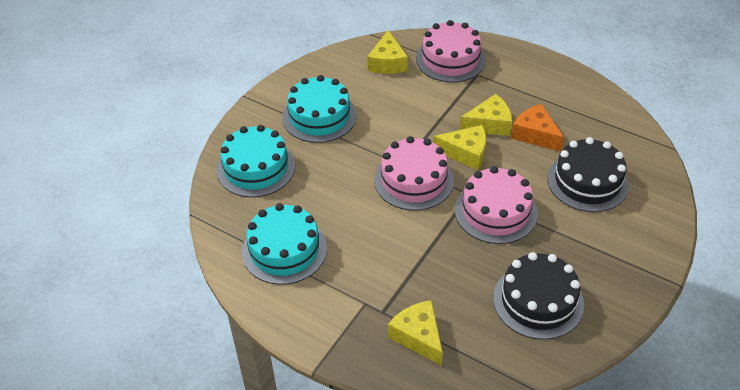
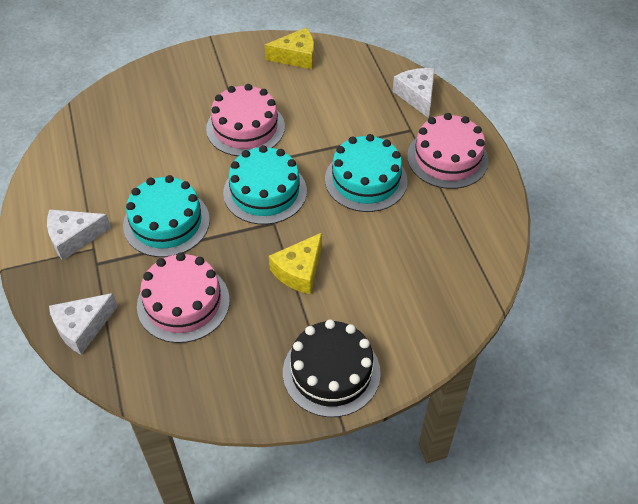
black cake: 2 -> 1
orange cheese: 1 -> 0
white cheese: 0 -> 3
yellow cheese: 4 -> 2

